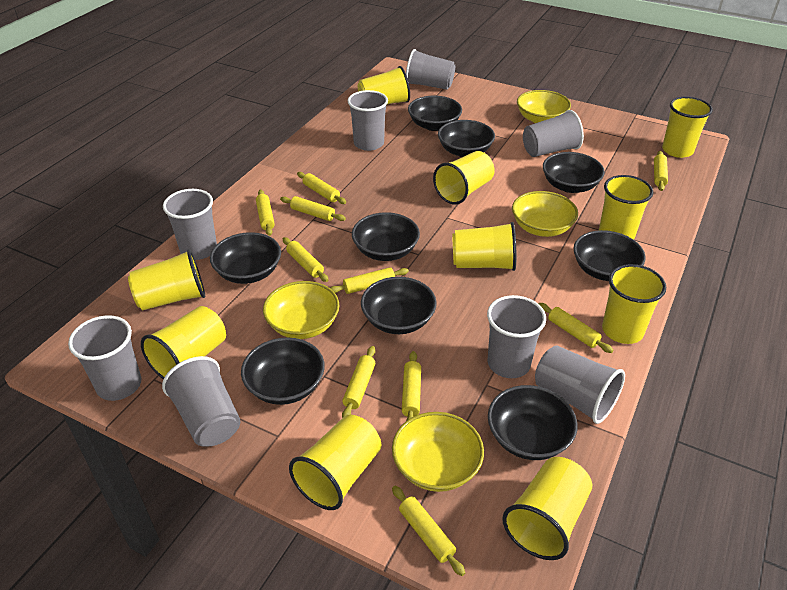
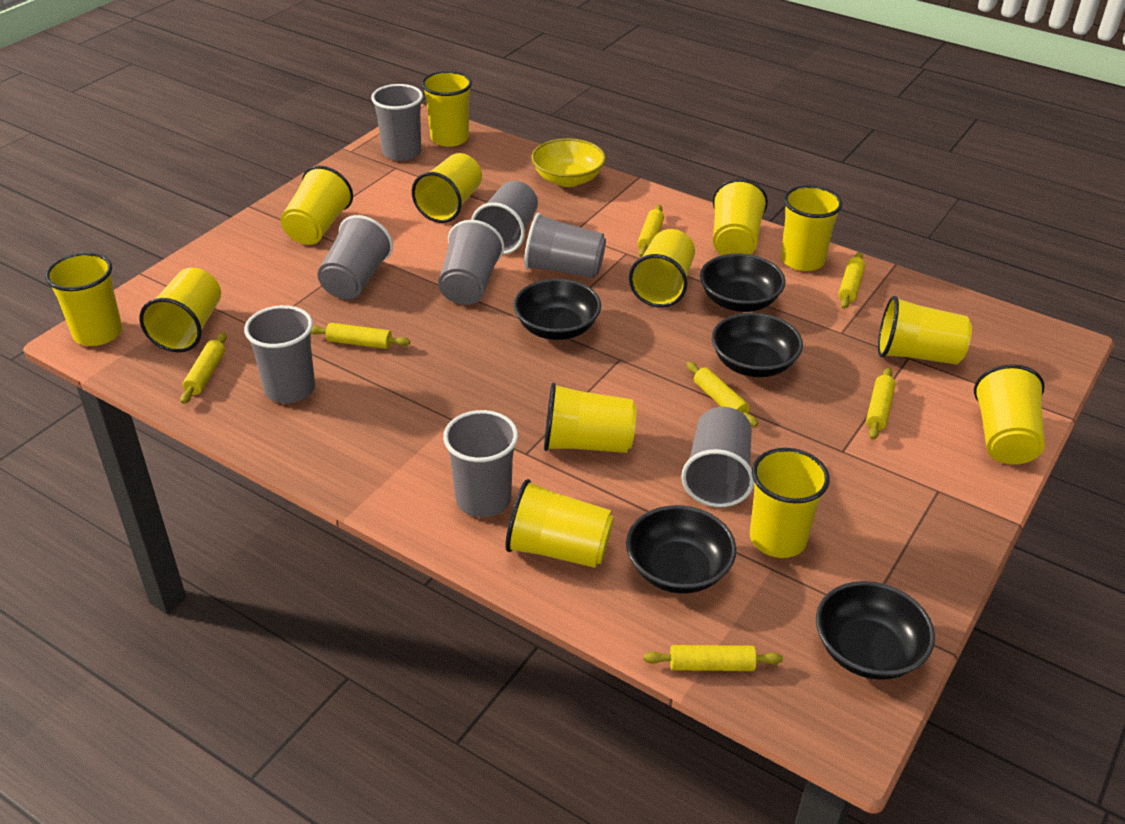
black bowl: 9 -> 5
yellow bowl: 4 -> 1
yellow cup: 10 -> 13
yellow rolling pin: 10 -> 7

